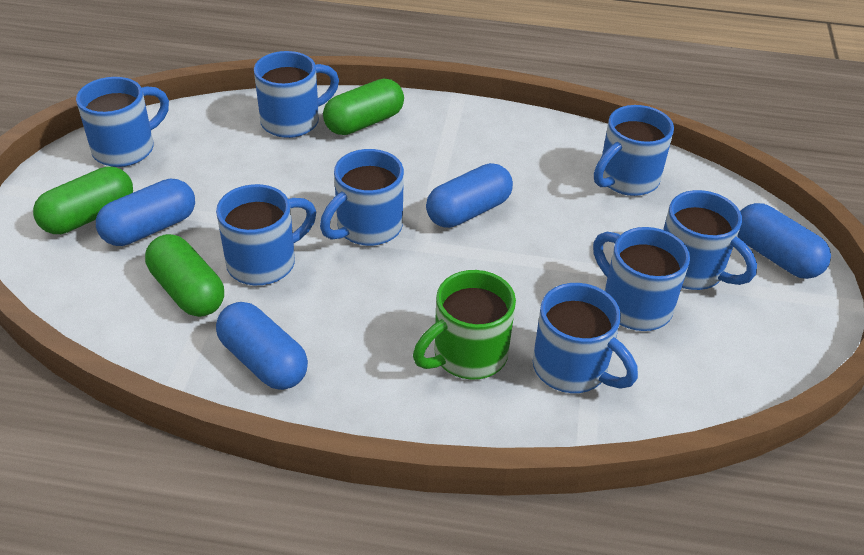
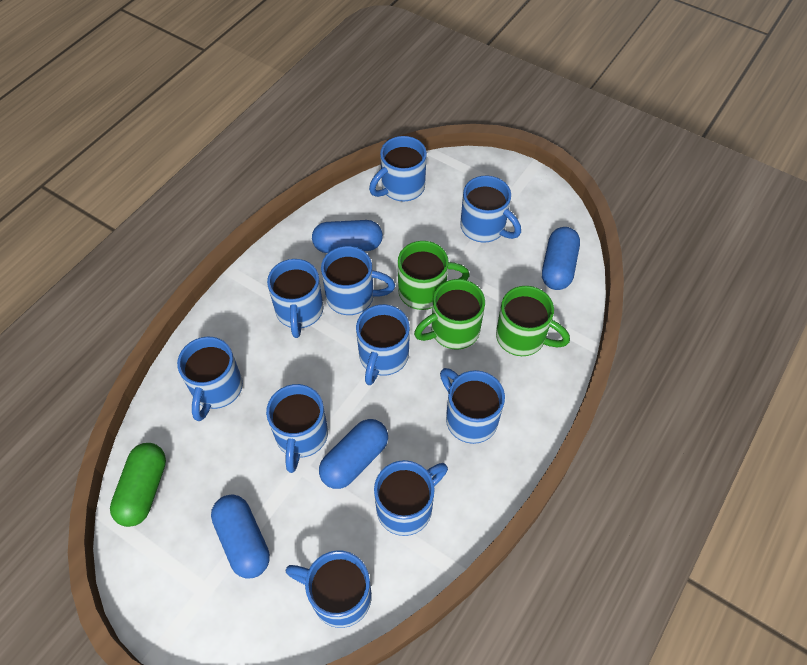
blue mug: 8 -> 10
green capsule: 3 -> 1
green mug: 1 -> 3

